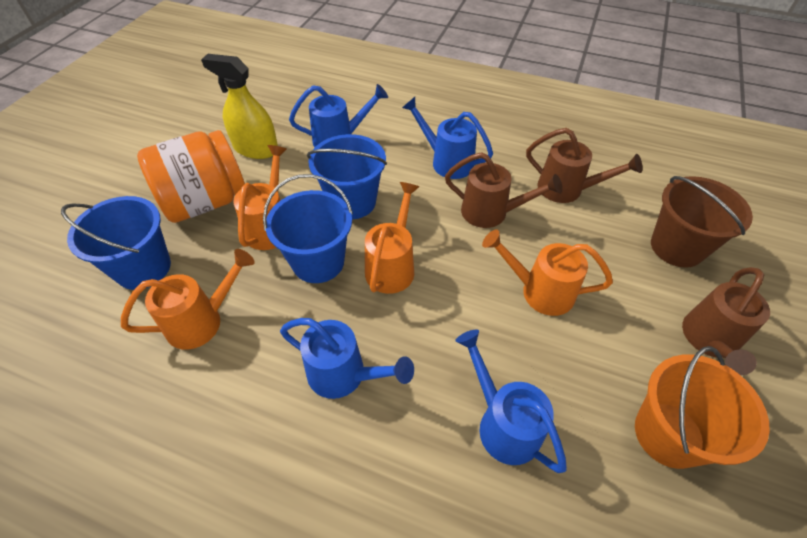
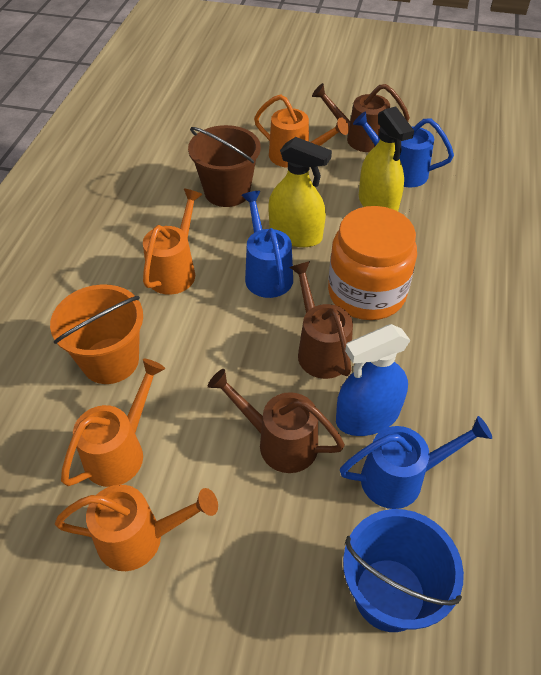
blue bucket: 3 -> 1
blue spray bottle: 0 -> 1
blue watering can: 4 -> 3
yellow spray bottle: 1 -> 2

